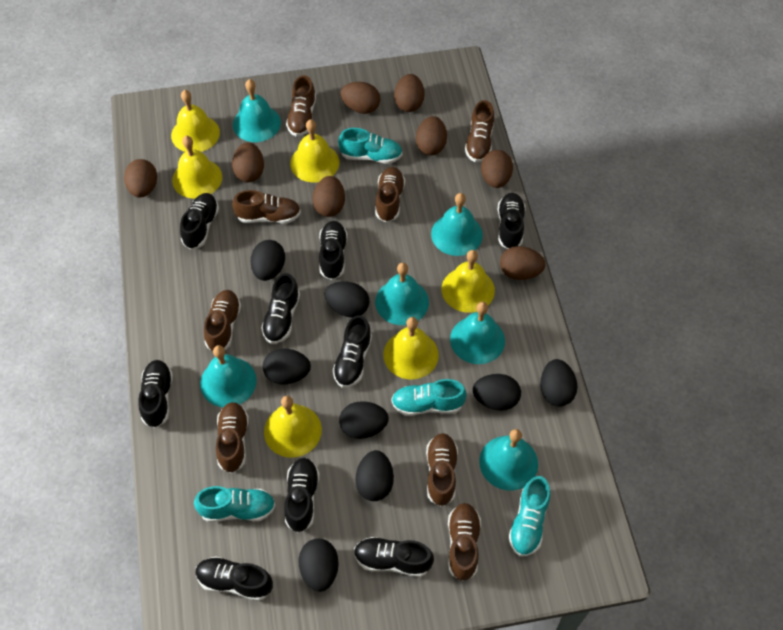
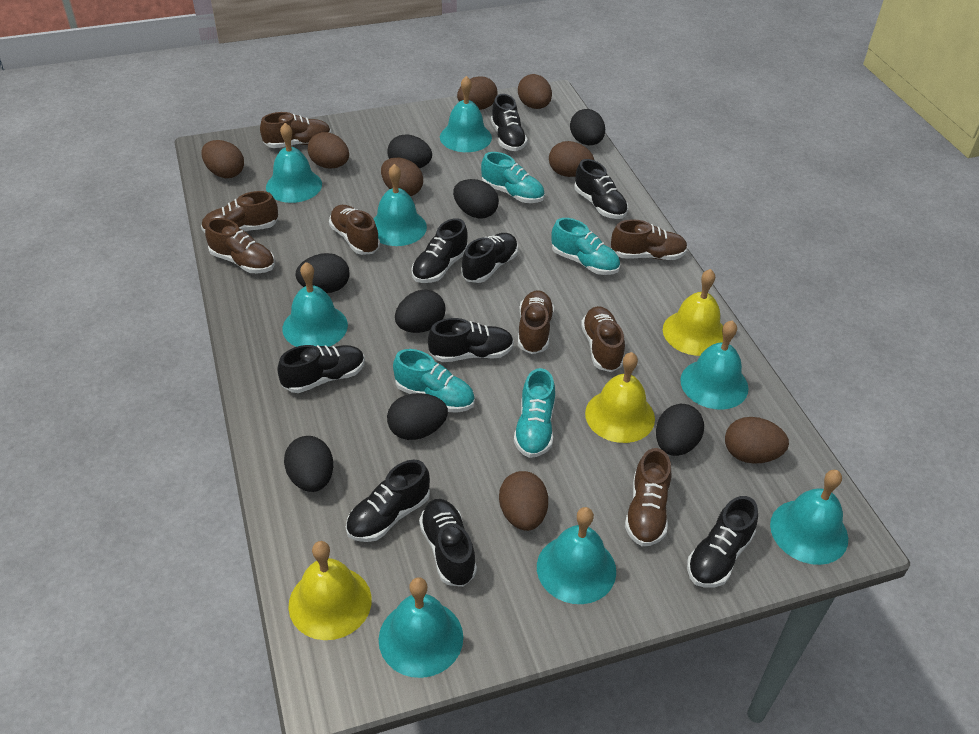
turquoise bell: 6 -> 8
yellow bell: 6 -> 3

